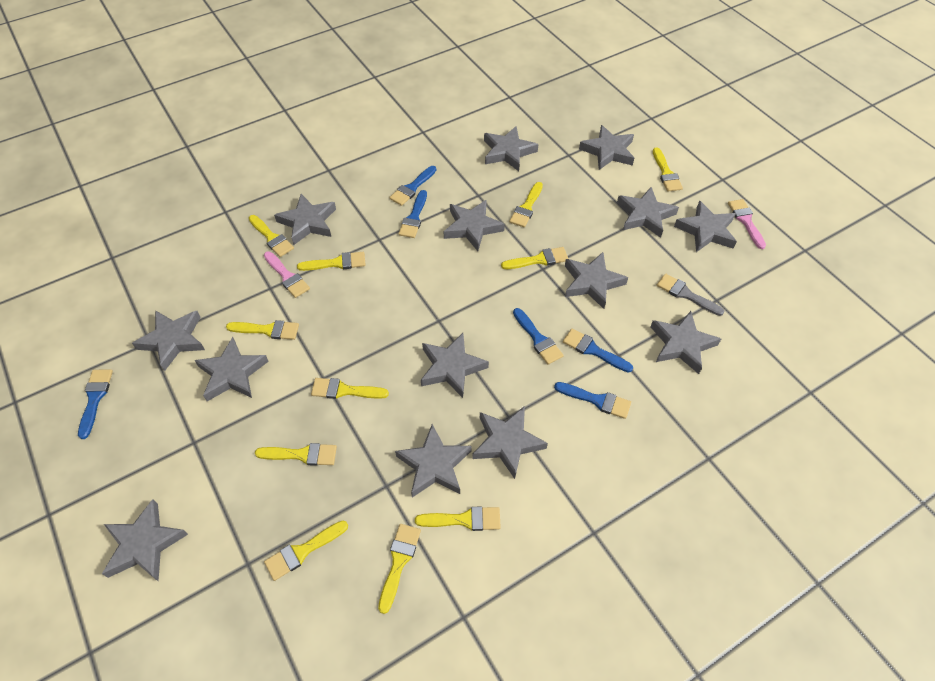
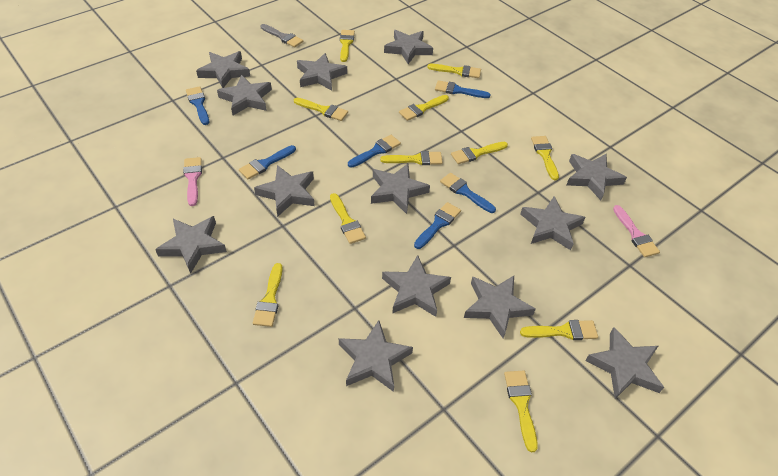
grey star: 14 -> 13

